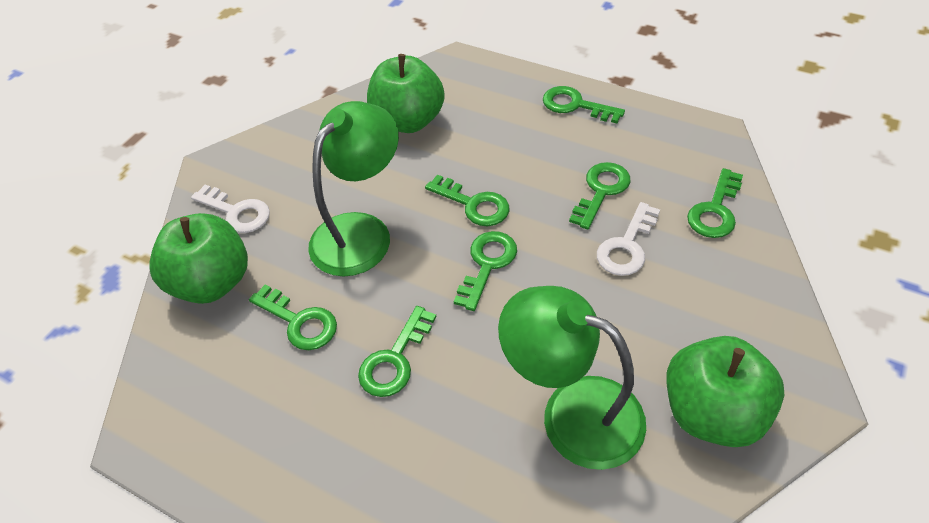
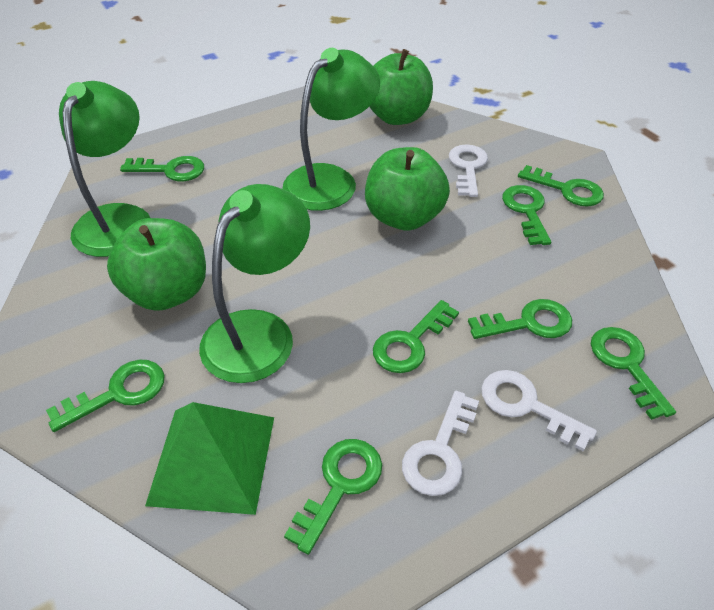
green key: 7 -> 8
green lamp: 2 -> 3
green pyramid: 0 -> 1
white key: 2 -> 3

